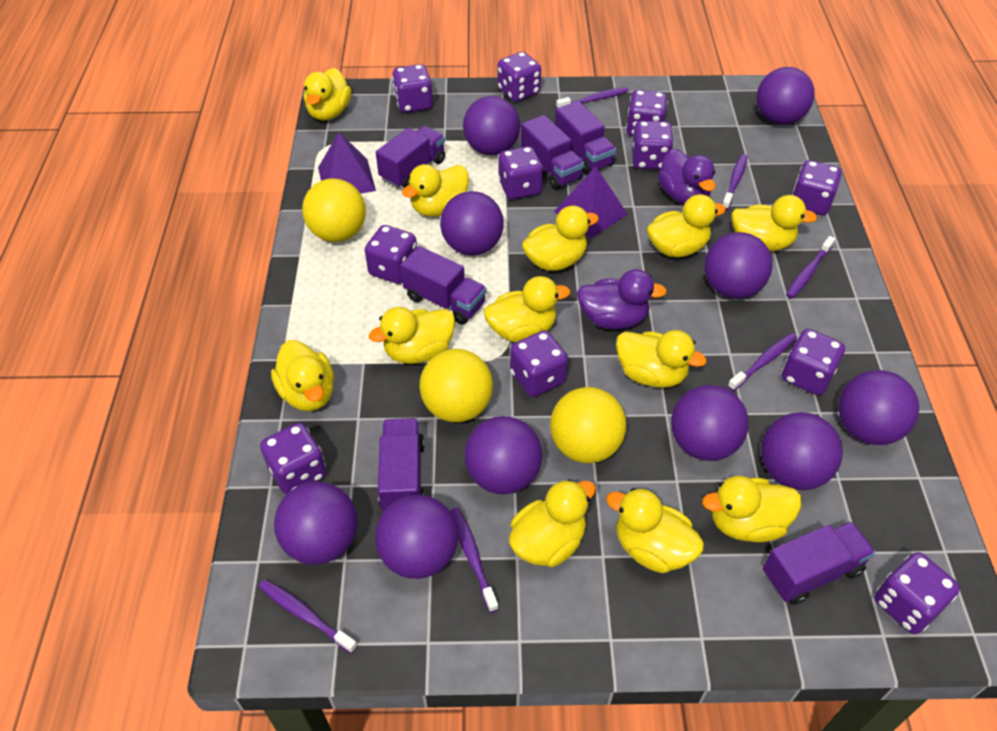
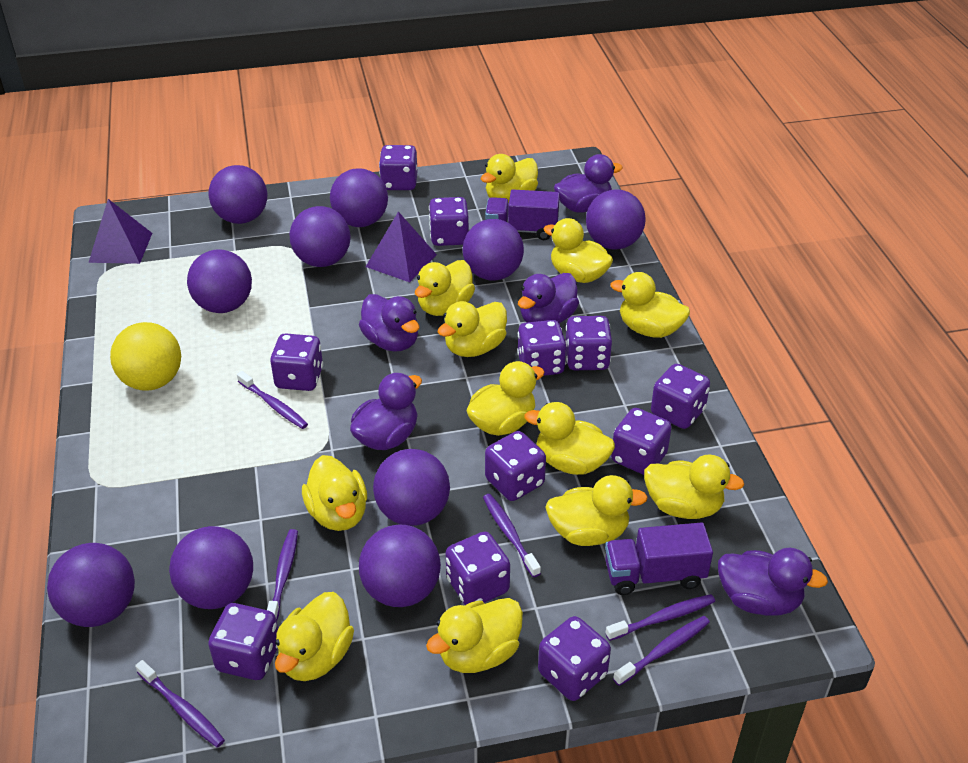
purple duck: 2 -> 5
purple truck: 6 -> 2
yellow ball: 3 -> 1

